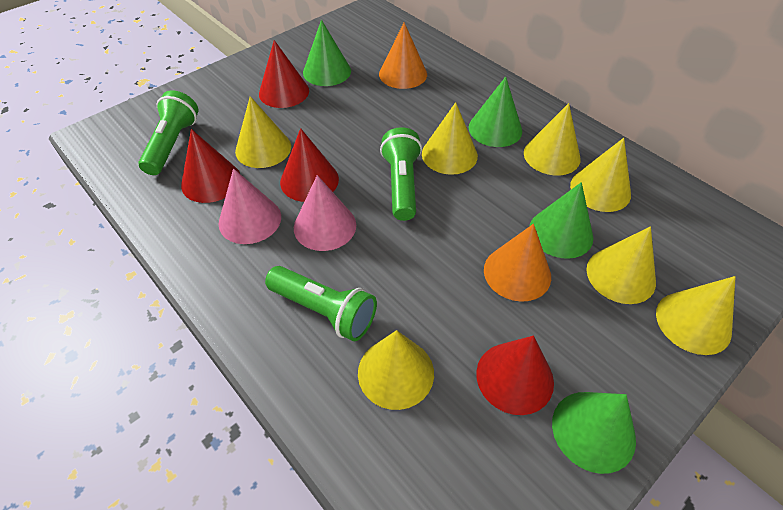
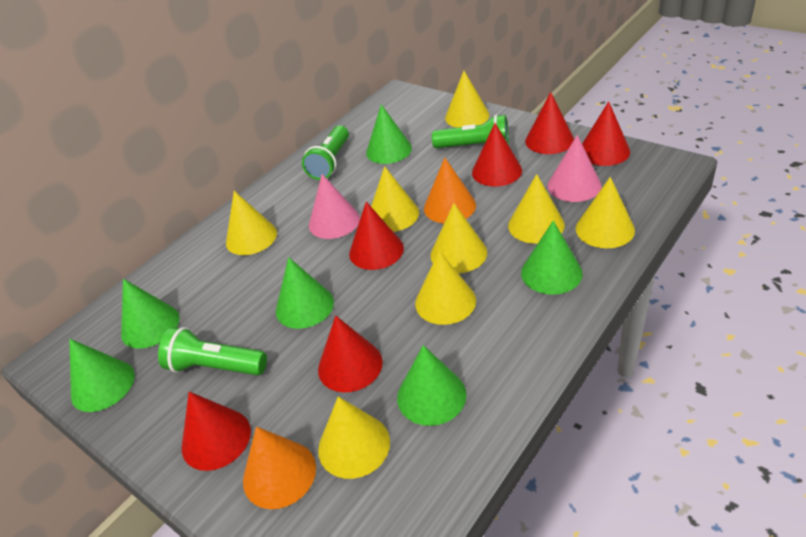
green cone: 4 -> 6
red cone: 4 -> 6
yellow cone: 7 -> 8

